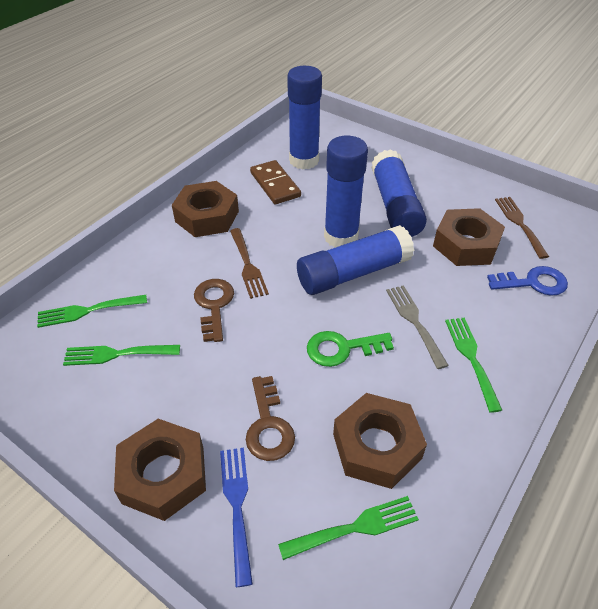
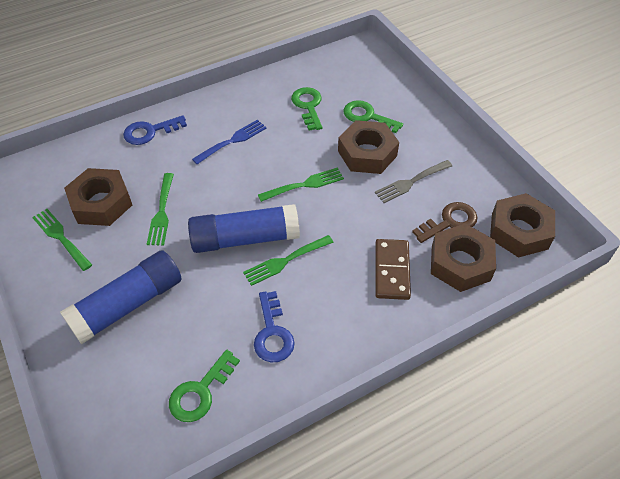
blue glue stick: 4 -> 2
blue key: 1 -> 2
brown fork: 2 -> 0
brown key: 2 -> 1
green key: 1 -> 3

